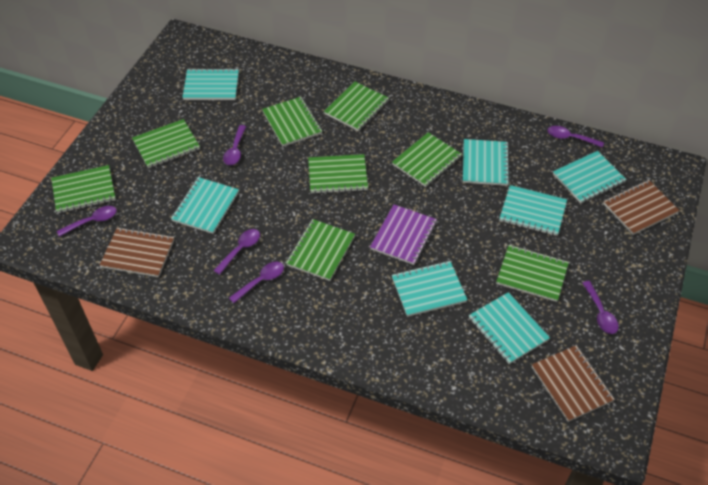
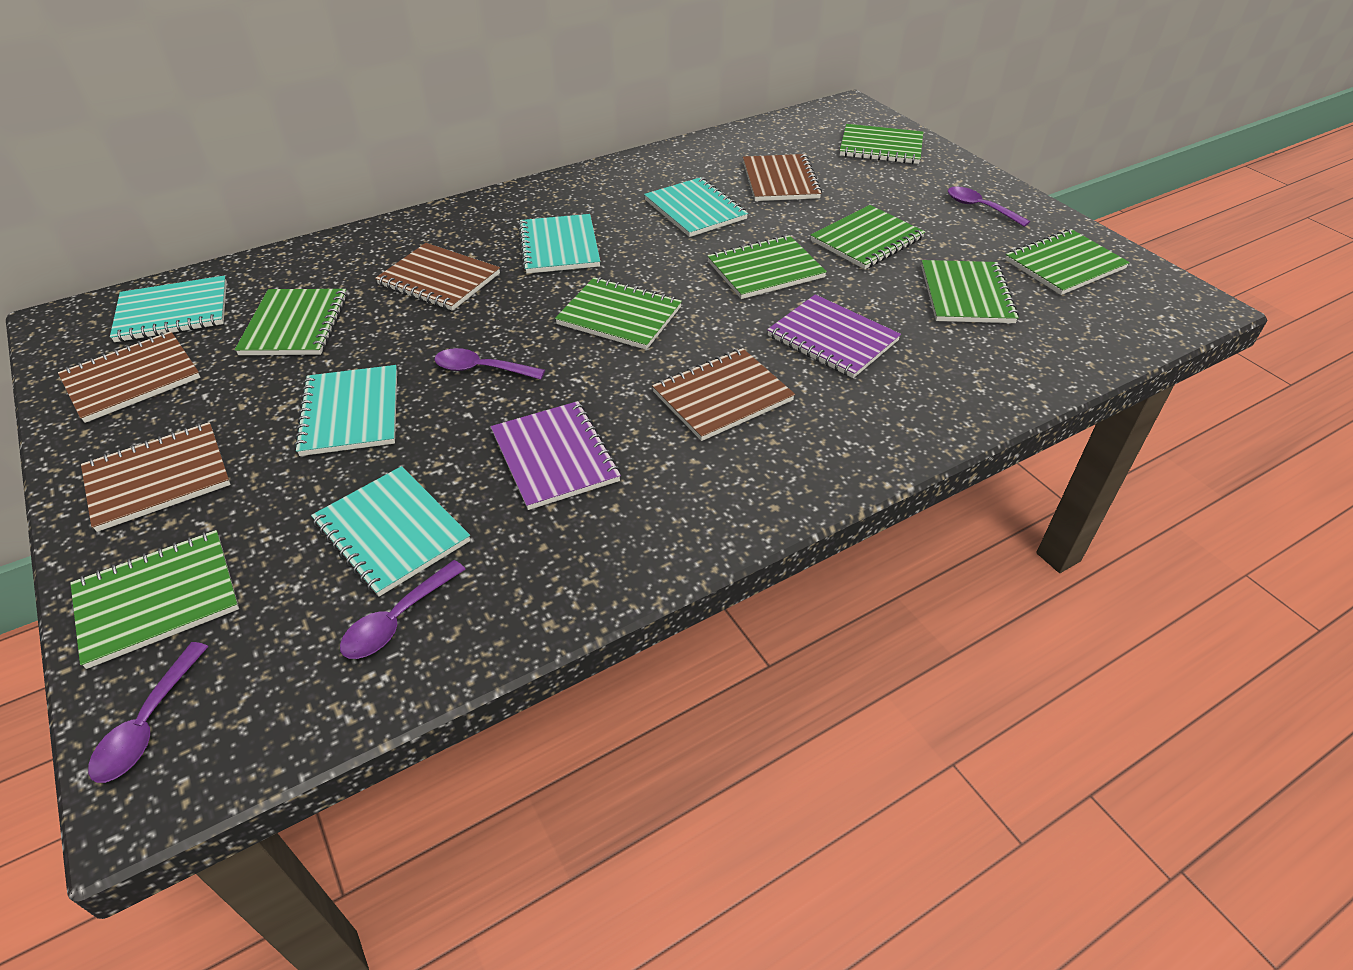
brown notebook: 3 -> 5
purple notebook: 1 -> 2
purple spoon: 6 -> 4
turquoise notebook: 7 -> 5

